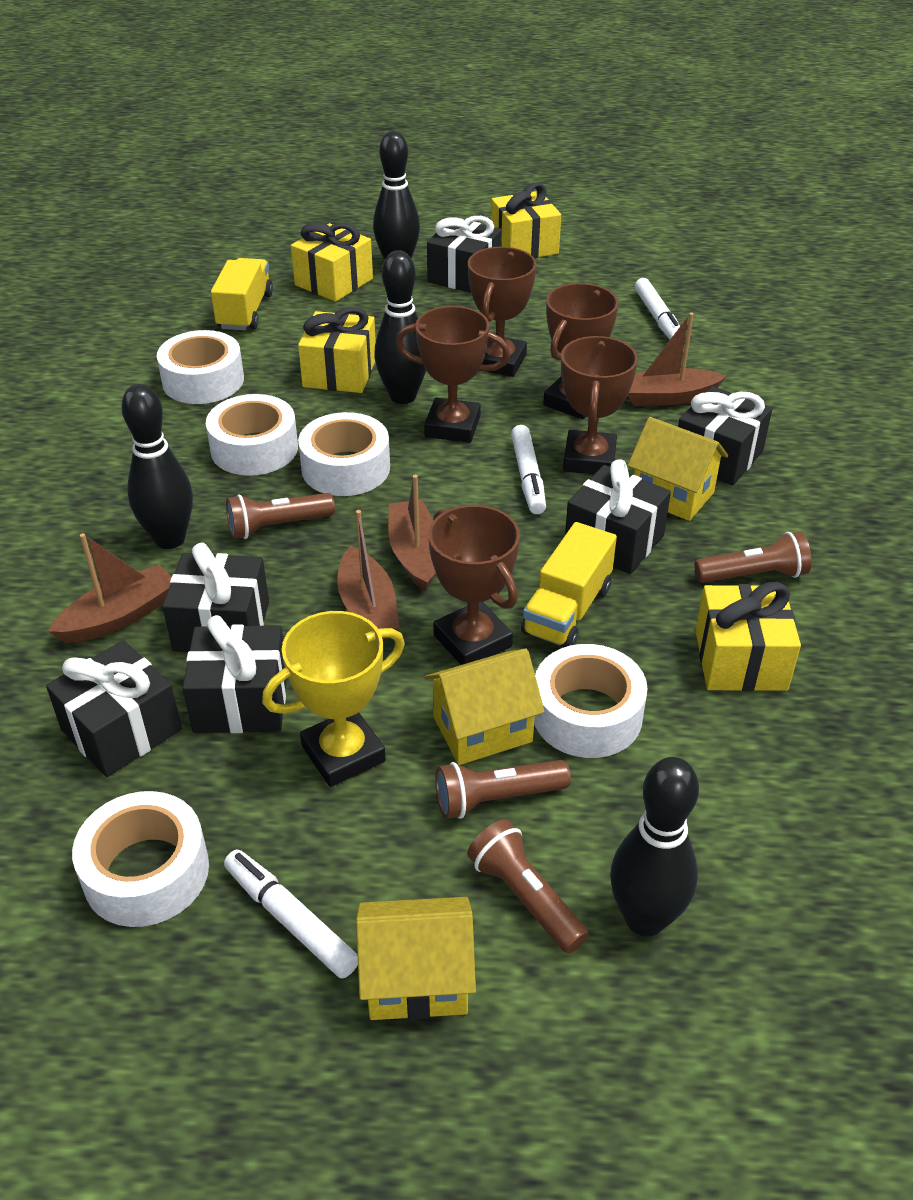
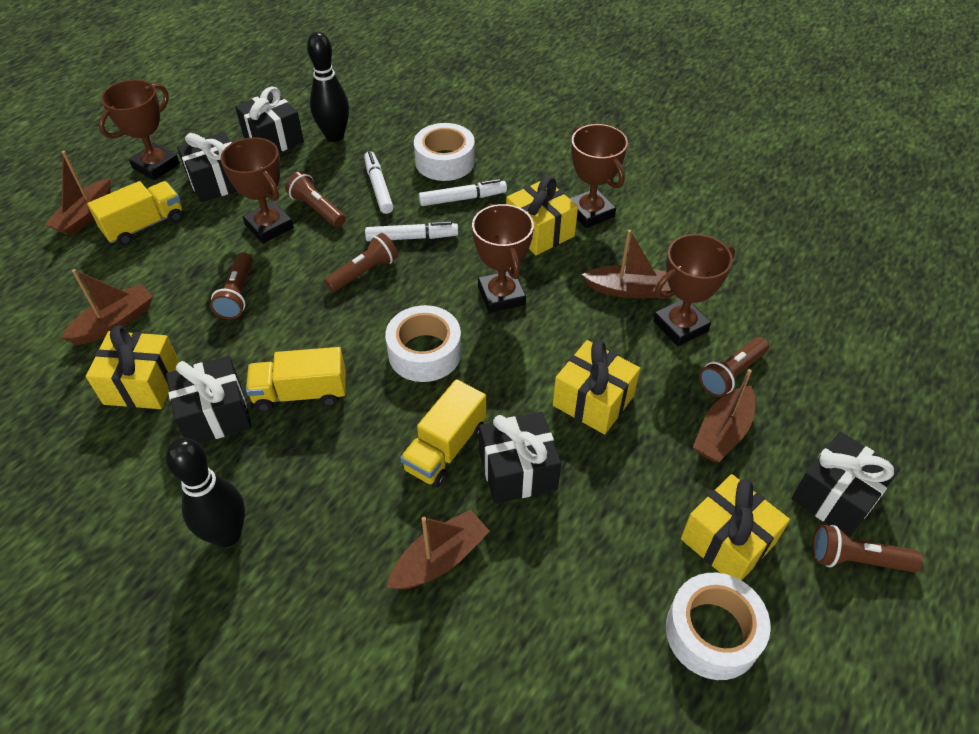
black bowling pin: 4 -> 2
black gift: 6 -> 5
brown boat: 4 -> 5
brown flashlight: 4 -> 5
white tape: 5 -> 3
yellow house: 3 -> 0
yellow trophy: 1 -> 0
yellow truck: 2 -> 3

